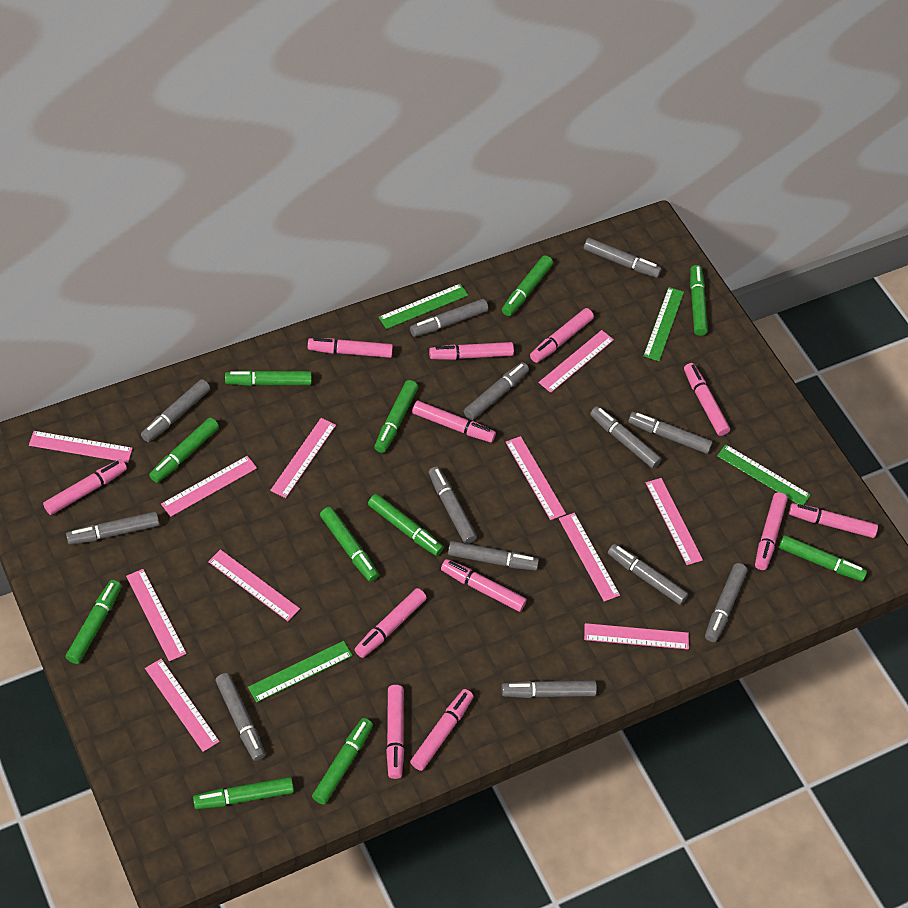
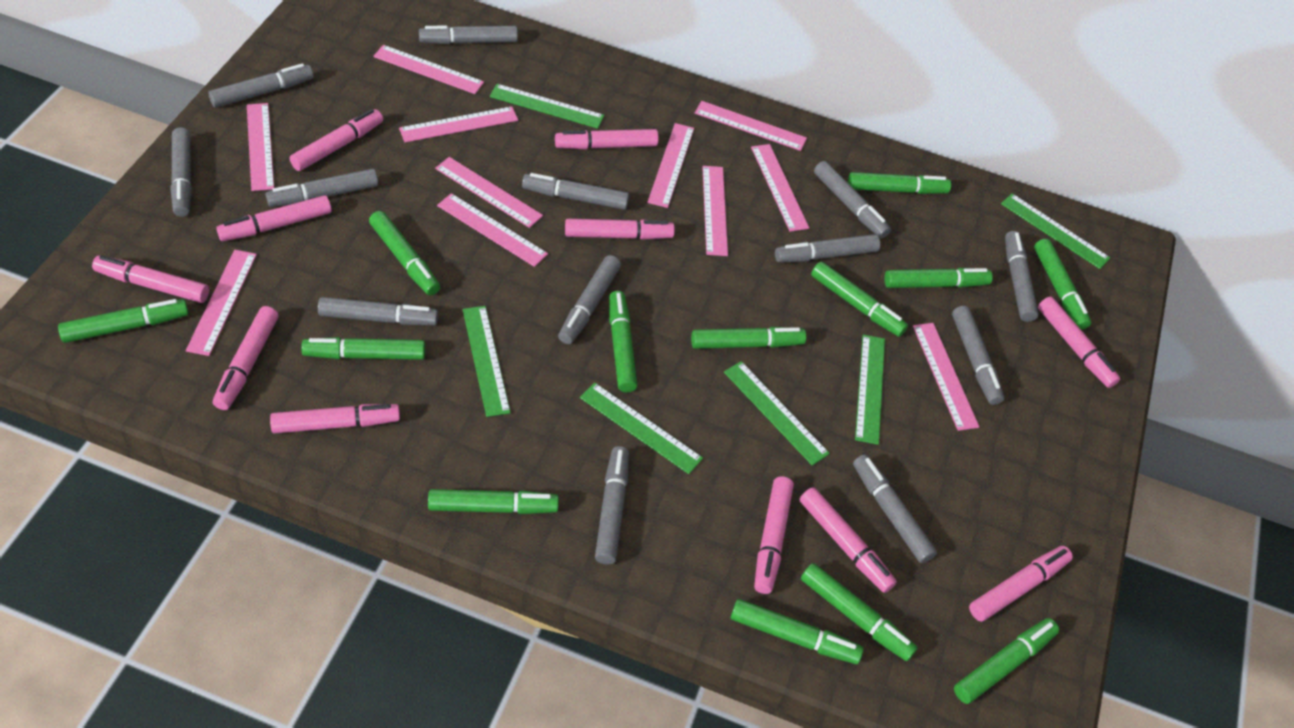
green marker: 11 -> 13
green ruler: 4 -> 6
pink marker: 12 -> 11

